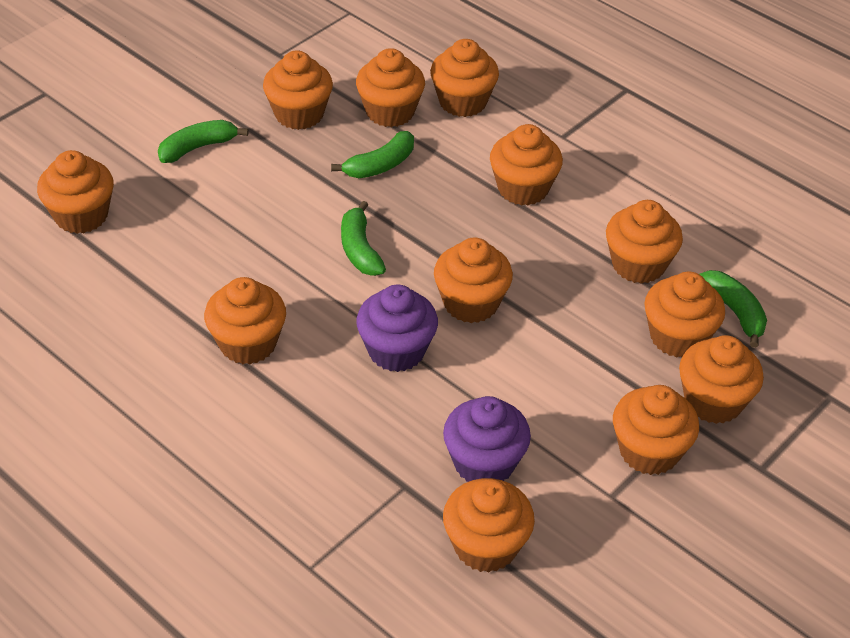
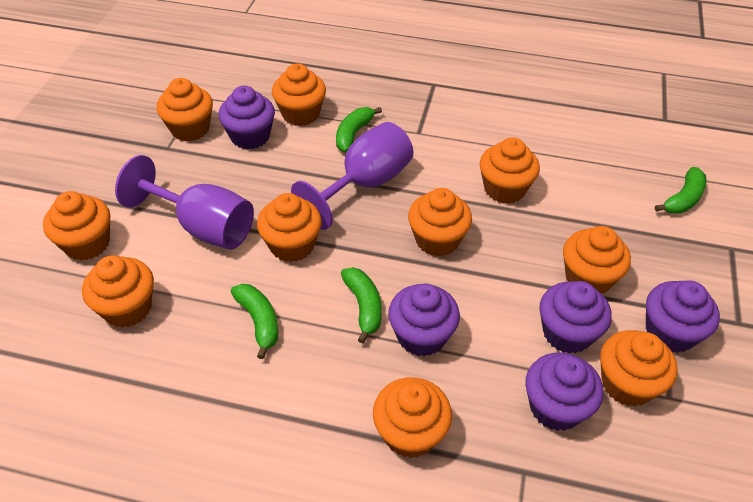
orange cupcake: 12 -> 10
purple cupcake: 2 -> 5
purple goblet: 0 -> 2

